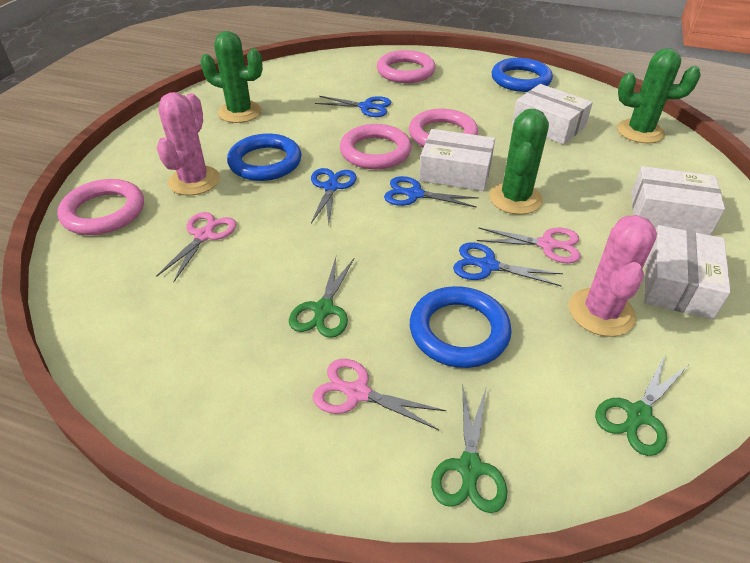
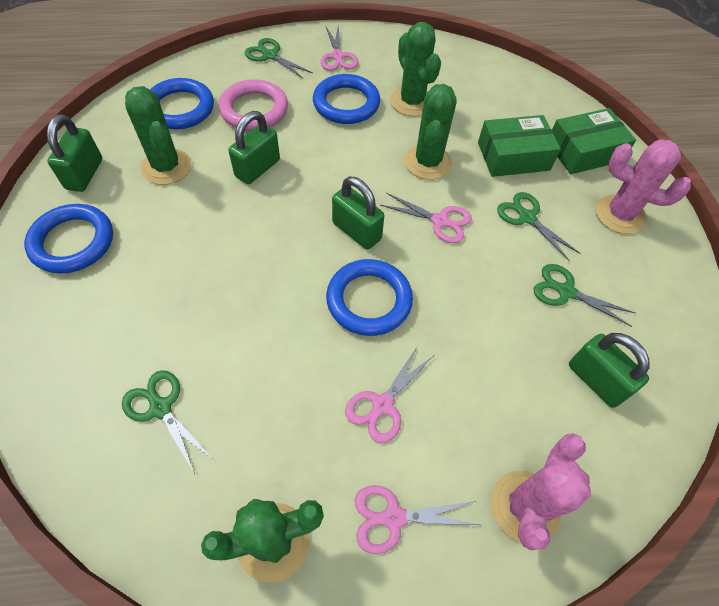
blue ring: 3 -> 4
blue scissors: 4 -> 0
green box: 0 -> 2
green cactus: 3 -> 4
green padlock: 0 -> 4
green scissors: 3 -> 4
pink ring: 4 -> 1
pink scissors: 3 -> 4
white box: 4 -> 0

